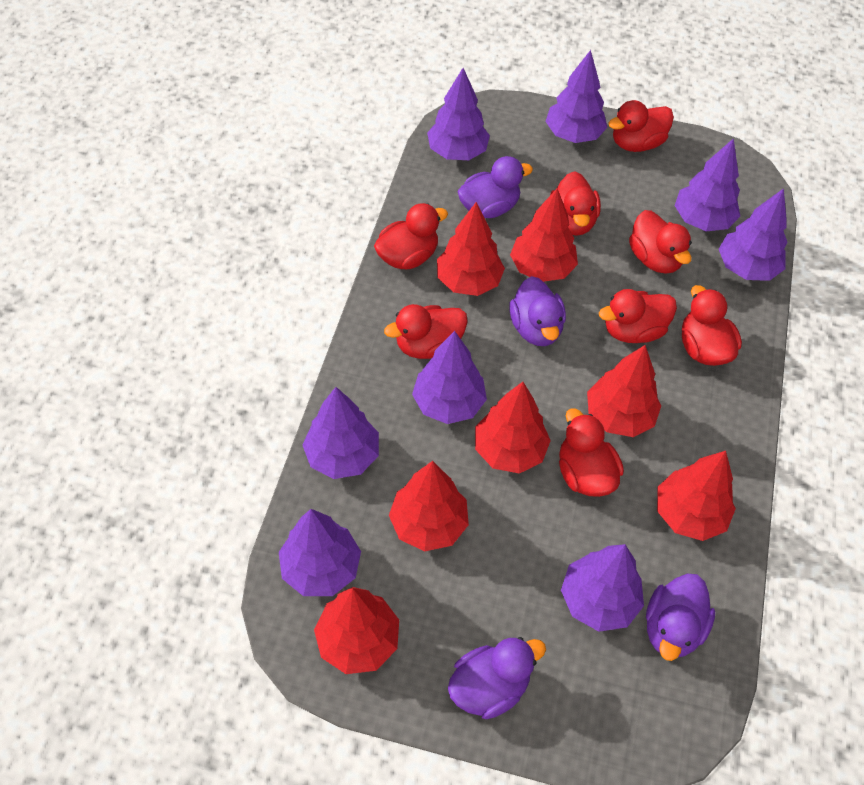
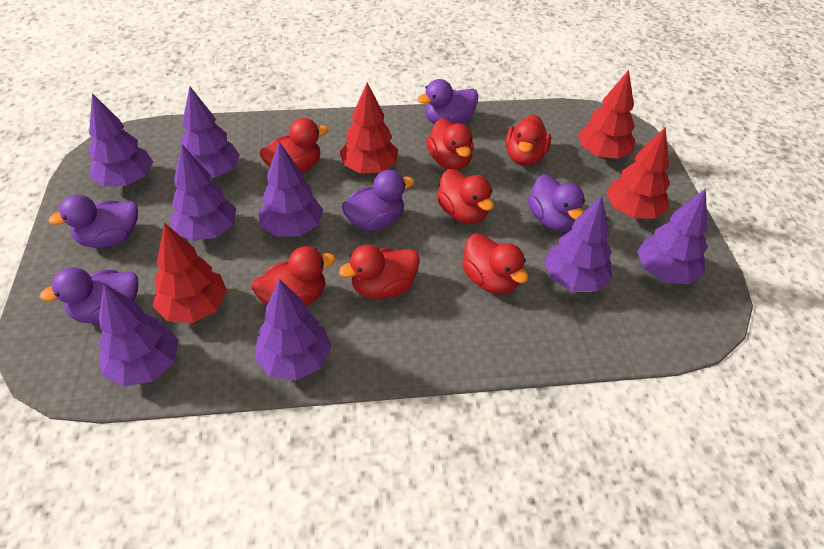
purple duck: 4 -> 5
red duck: 8 -> 7
red tree: 7 -> 4

